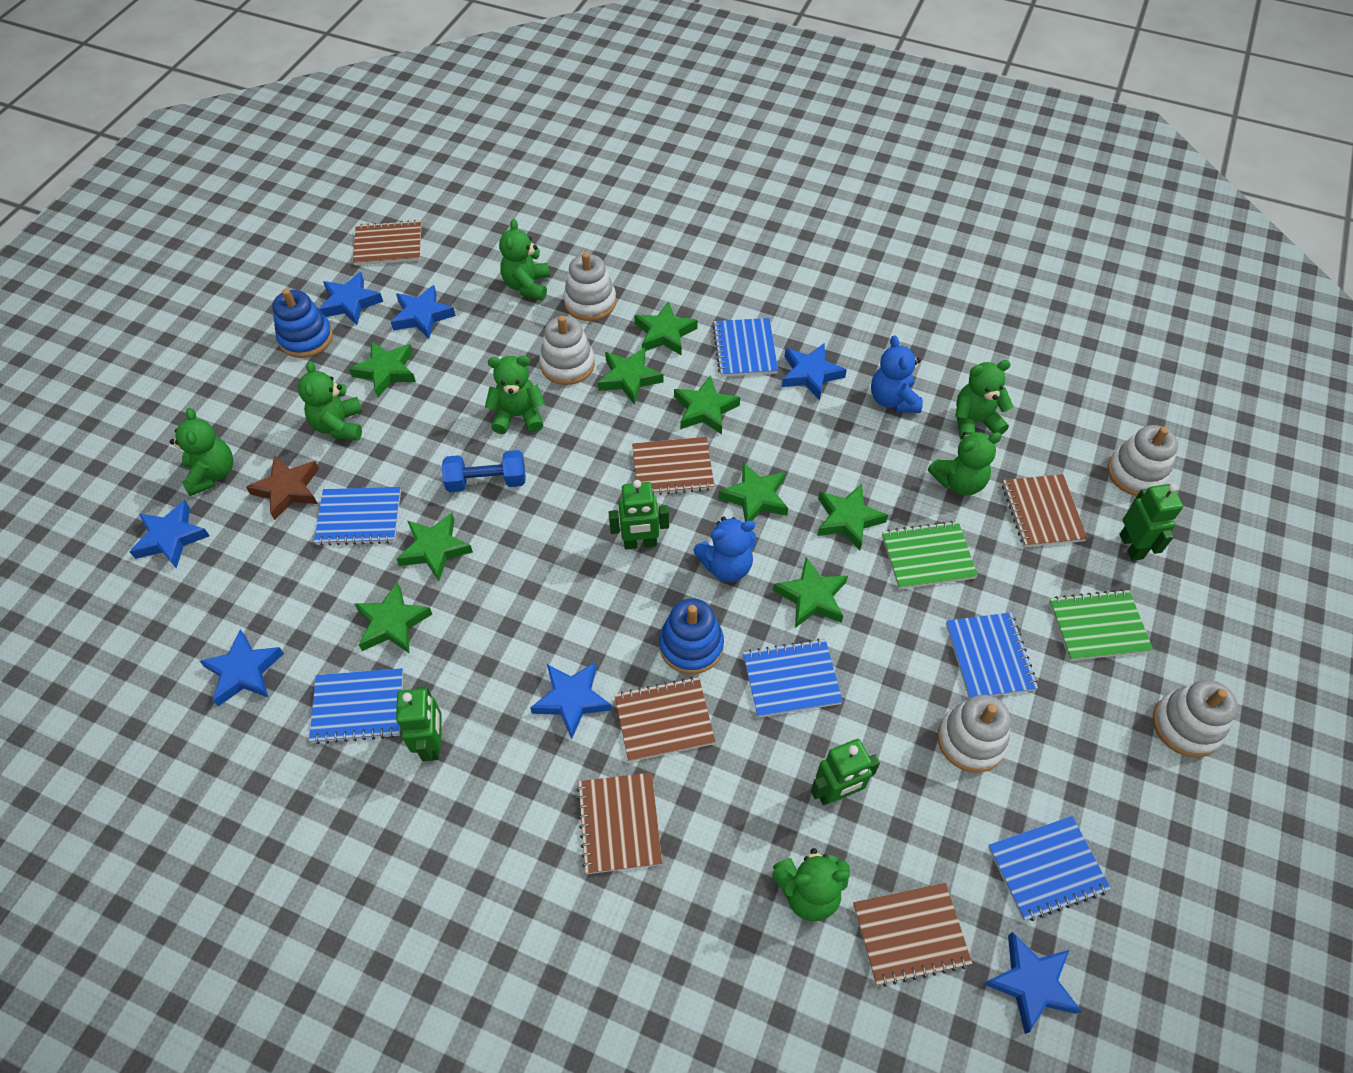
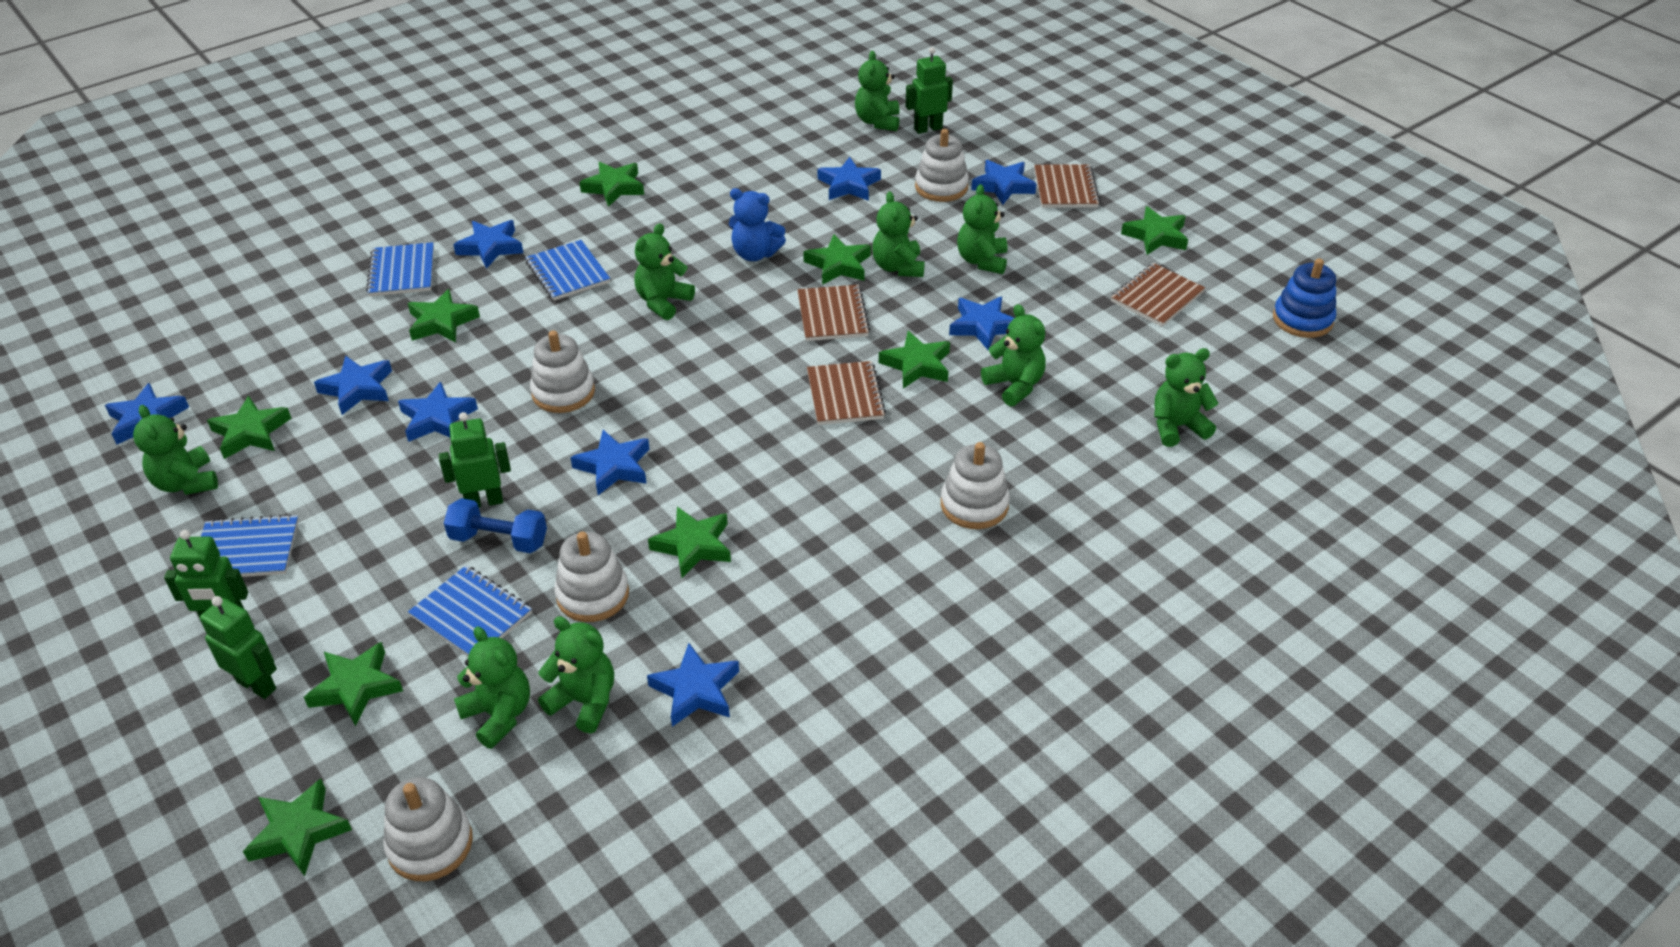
blue notebook: 6 -> 4
blue stacking toy: 2 -> 1
blue star: 7 -> 9
blue teddy bear: 2 -> 1
brown notebook: 6 -> 4
brown star: 1 -> 0
green notebook: 2 -> 0
green teddy bear: 7 -> 9

